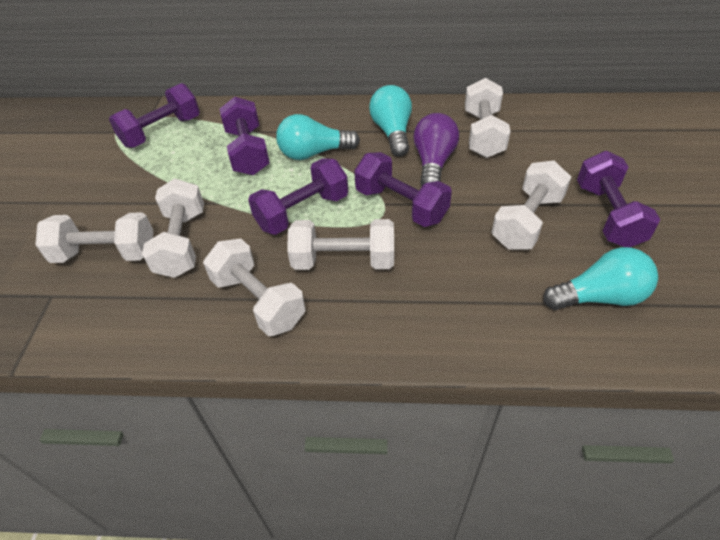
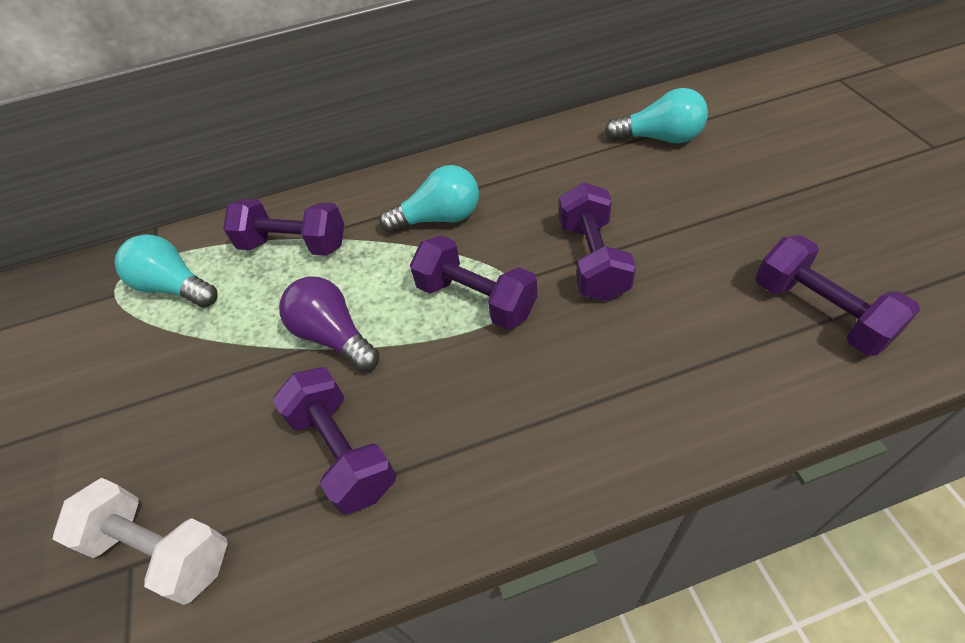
white dumbbell: 6 -> 1

